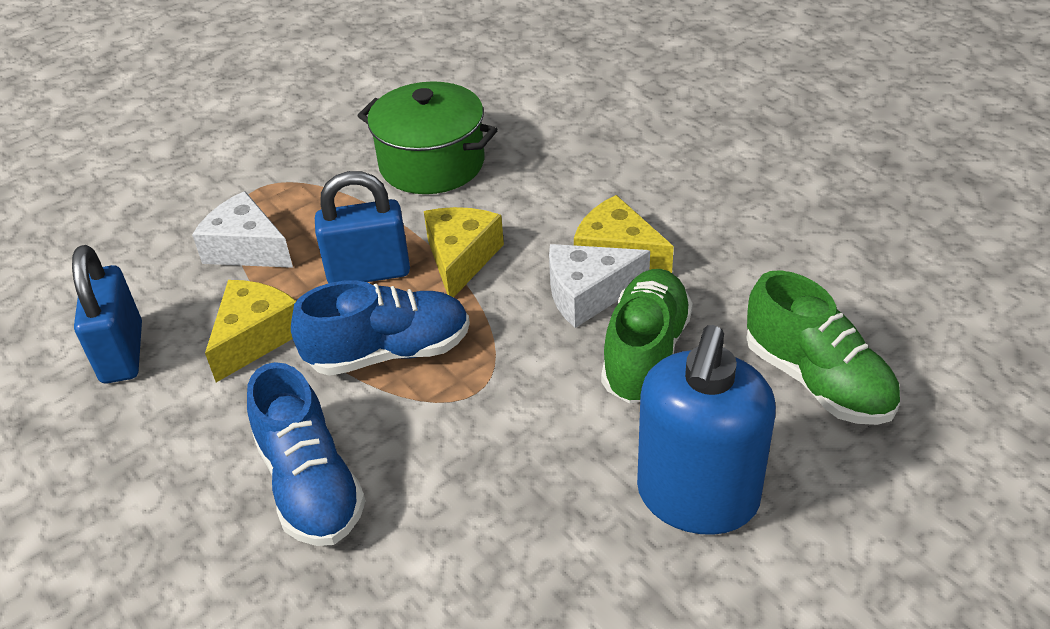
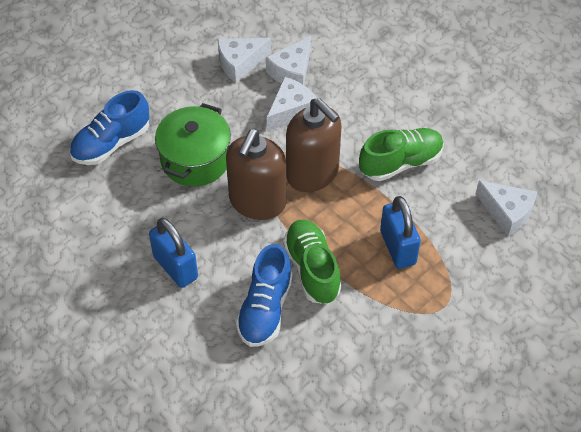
blue soap dispenser: 1 -> 0
brown soap dispenser: 0 -> 2
white cheese: 2 -> 4
yellow cheese: 3 -> 0

